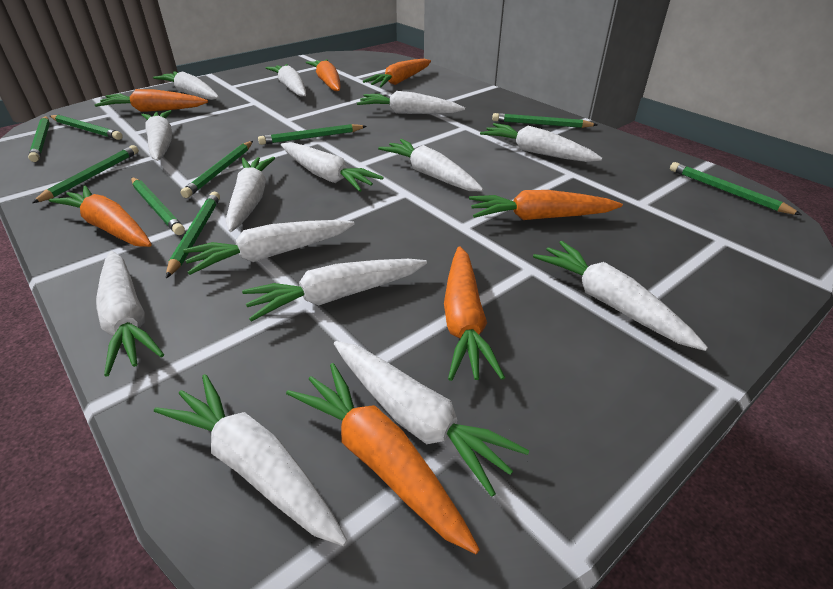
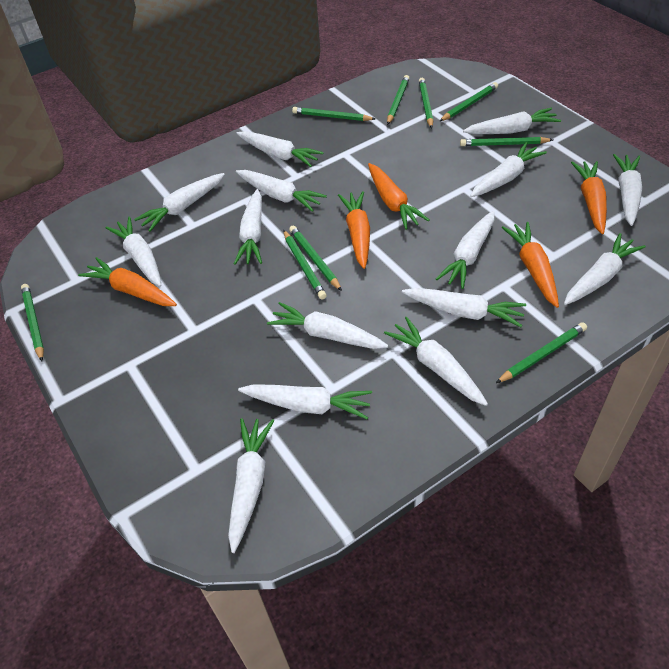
orange carrot: 7 -> 5
white carrot: 14 -> 15

